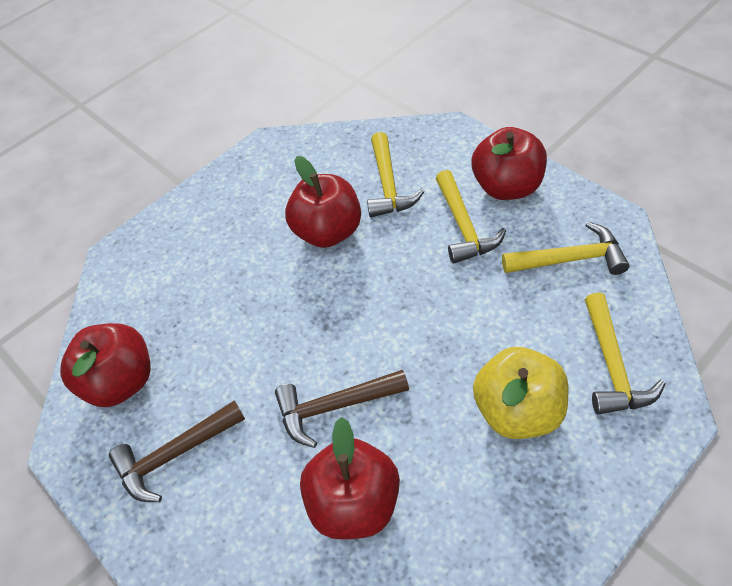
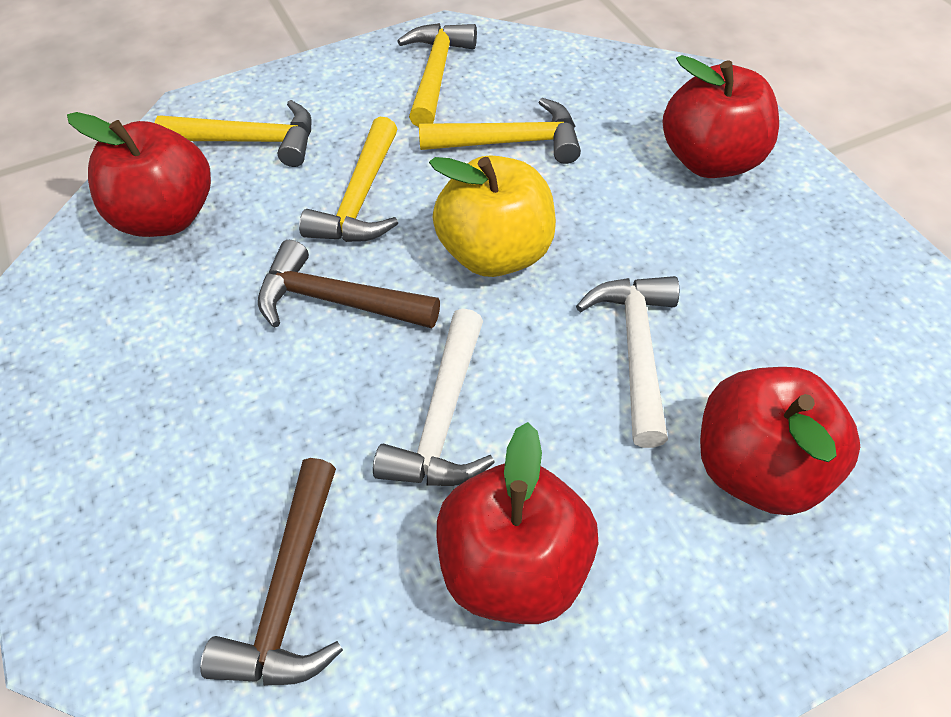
white hammer: 0 -> 2

